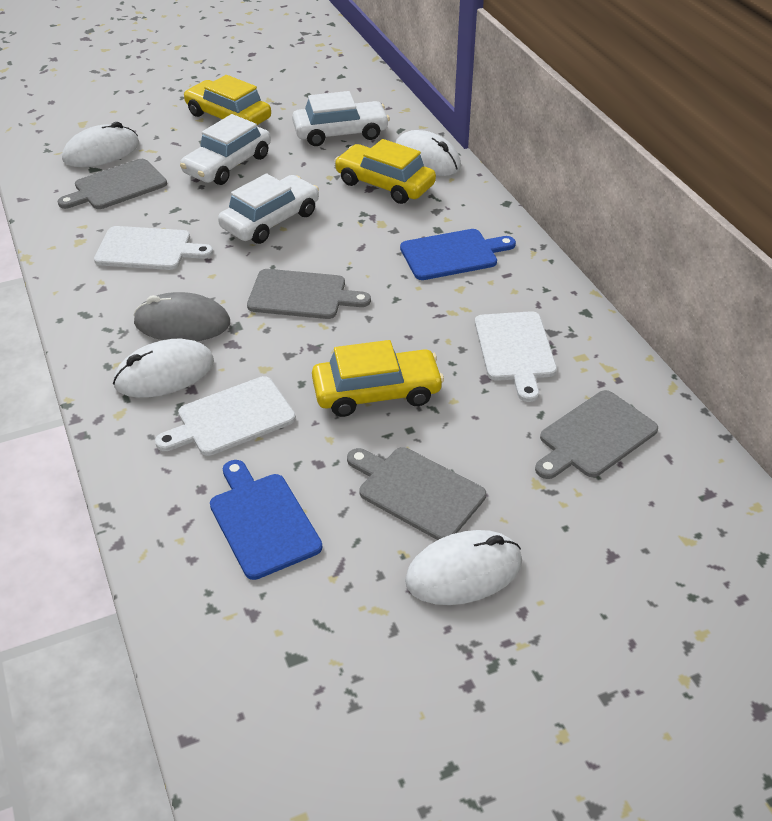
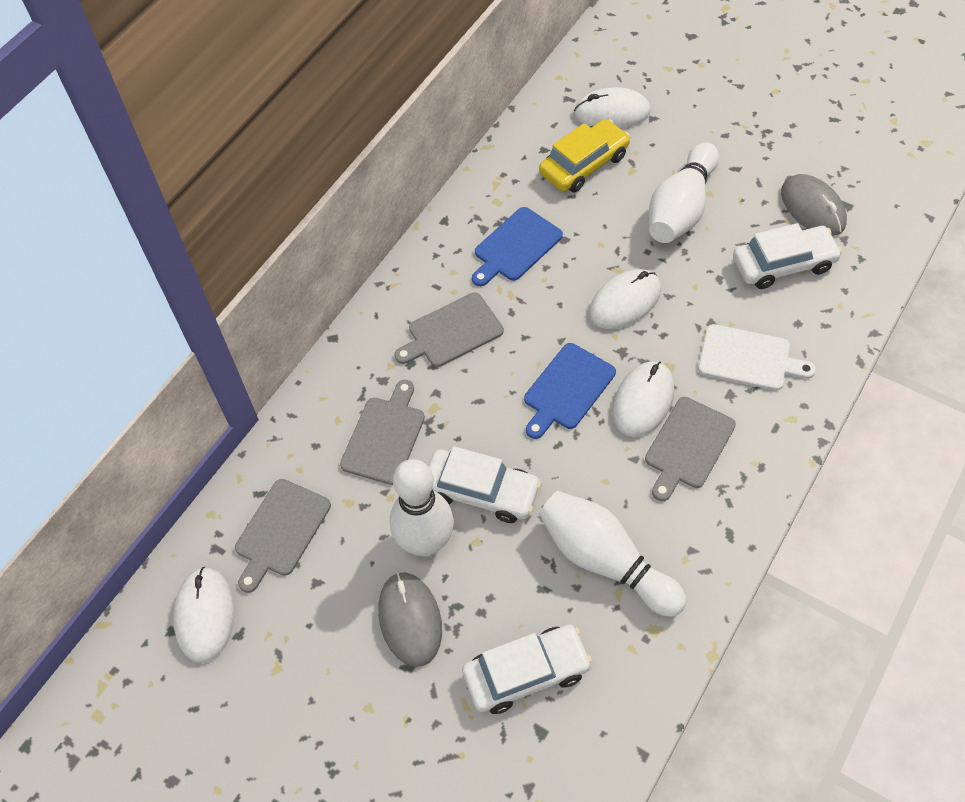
grey mouse: 1 -> 2
white bowling pin: 0 -> 3
white cutting board: 3 -> 1
yellow car: 3 -> 1

